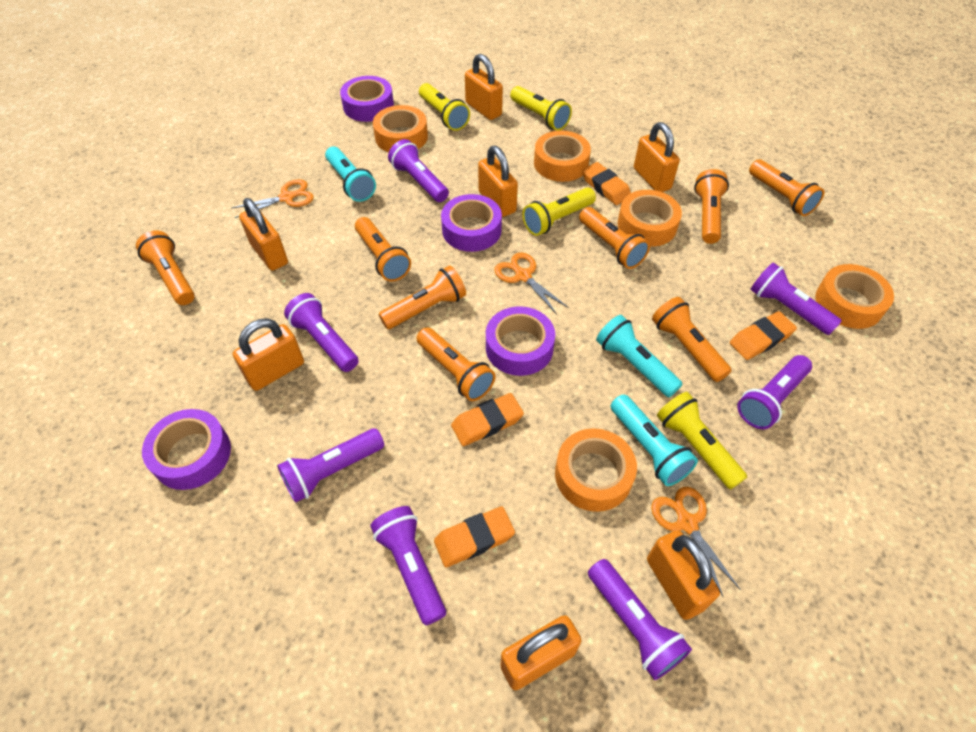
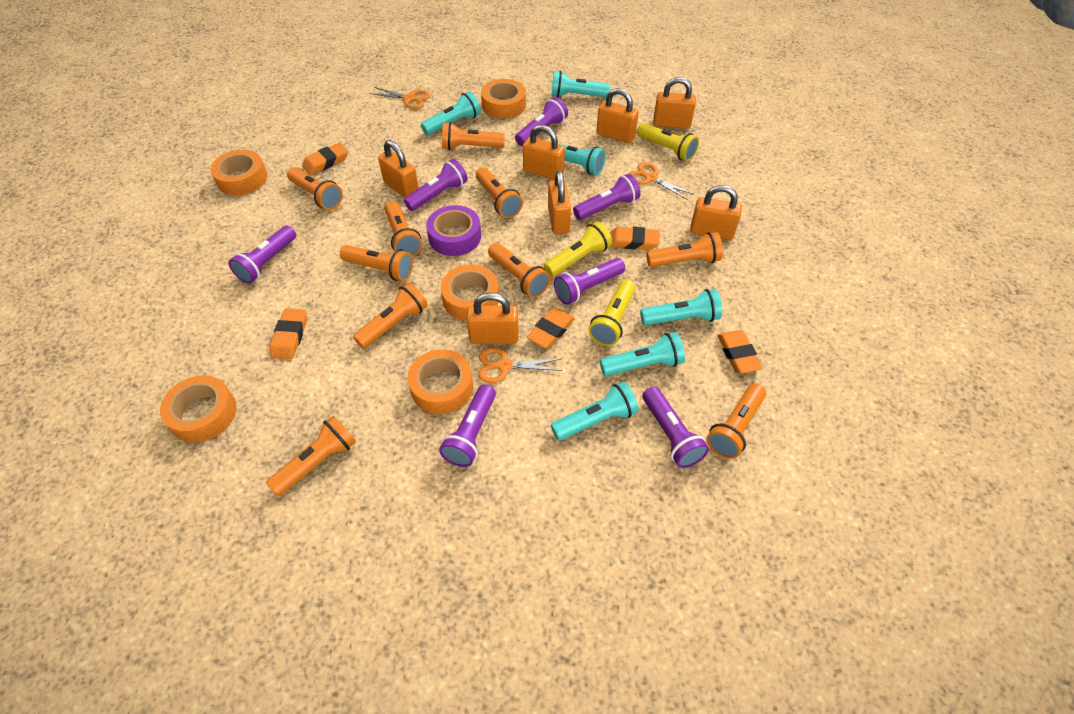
orange eraser: 4 -> 5
orange flashlight: 8 -> 10
purple tape: 4 -> 1
turquoise flashlight: 3 -> 6
yellow flashlight: 4 -> 3

